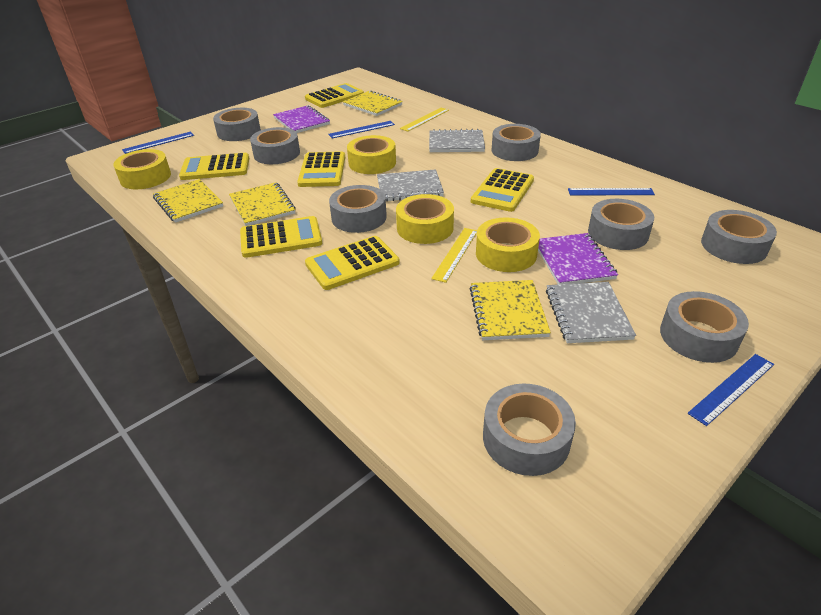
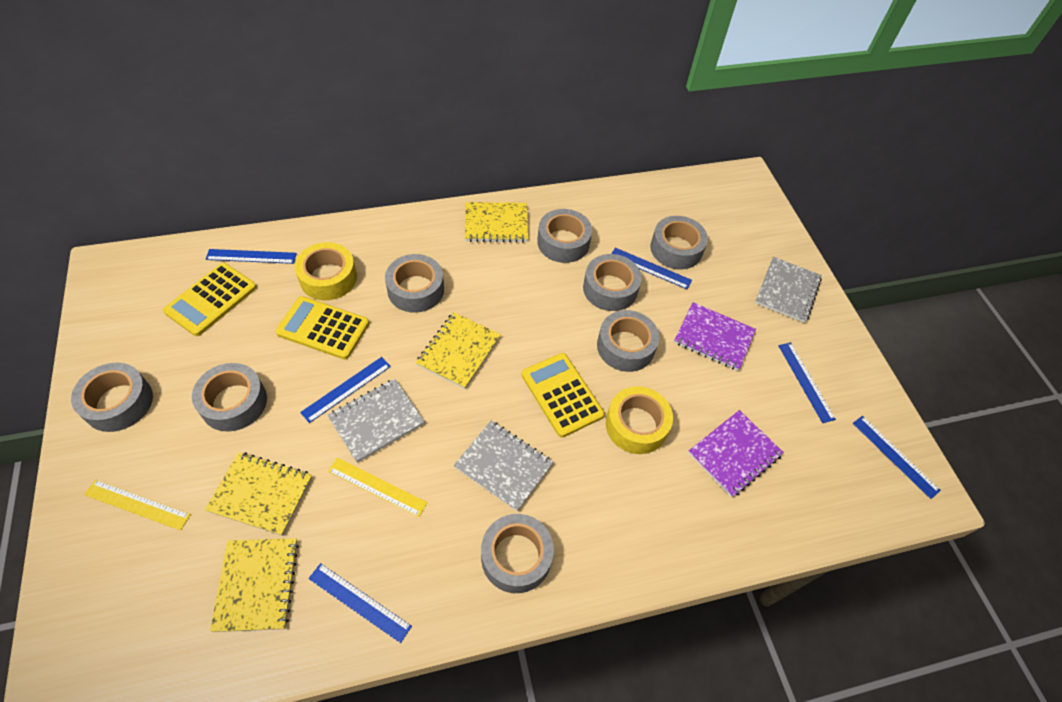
blue ruler: 4 -> 6
yellow calculator: 6 -> 3
yellow tape: 4 -> 2

